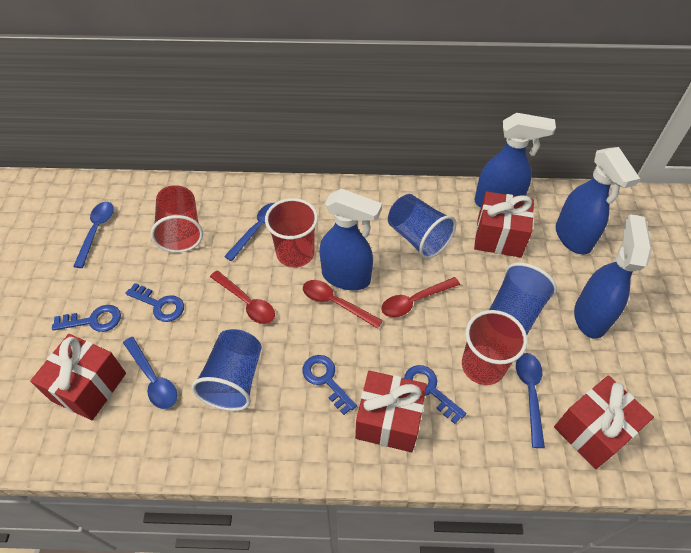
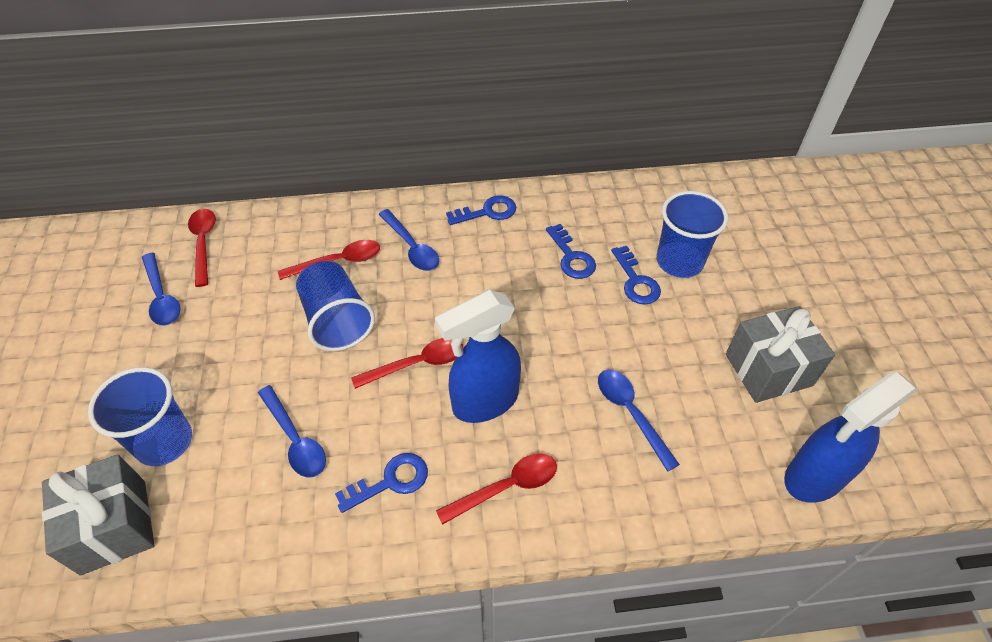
blue spray bottle: 4 -> 2
grey gift: 0 -> 2
red cup: 3 -> 0
red gift: 4 -> 0
red spoon: 3 -> 4

